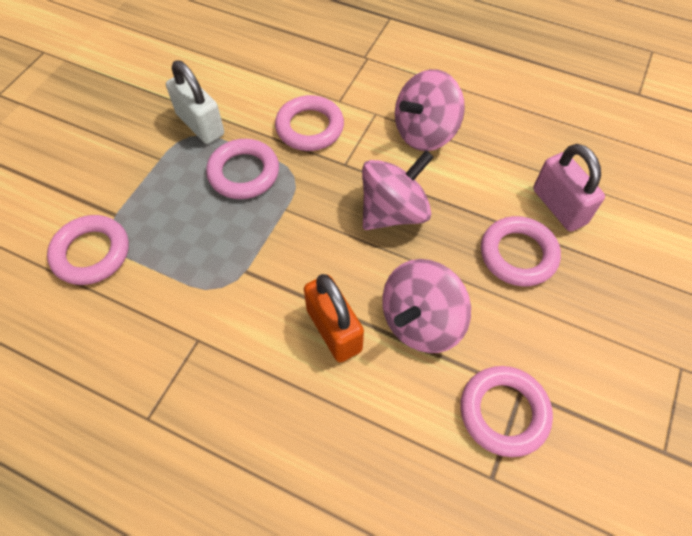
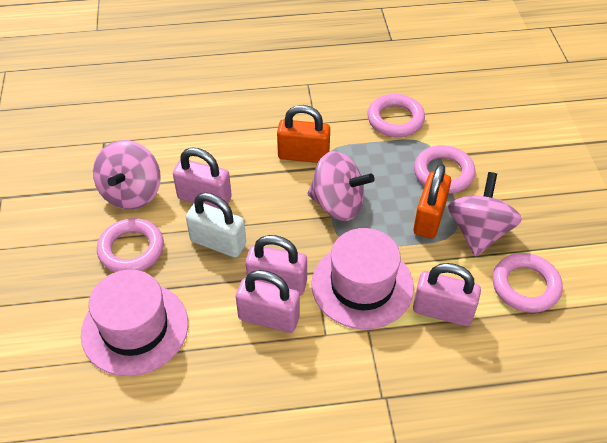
orange padlock: 1 -> 2
pink hat: 0 -> 2
pink padlock: 1 -> 4
pink ring: 5 -> 4

